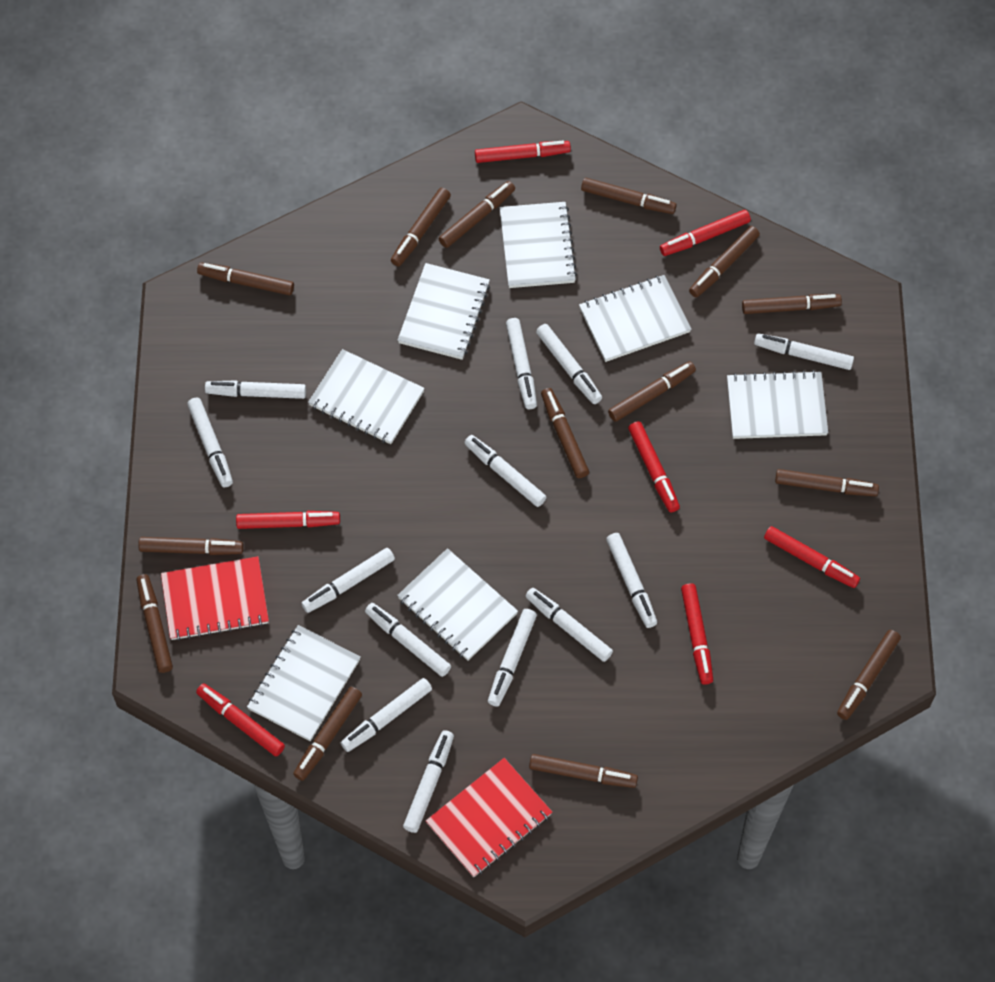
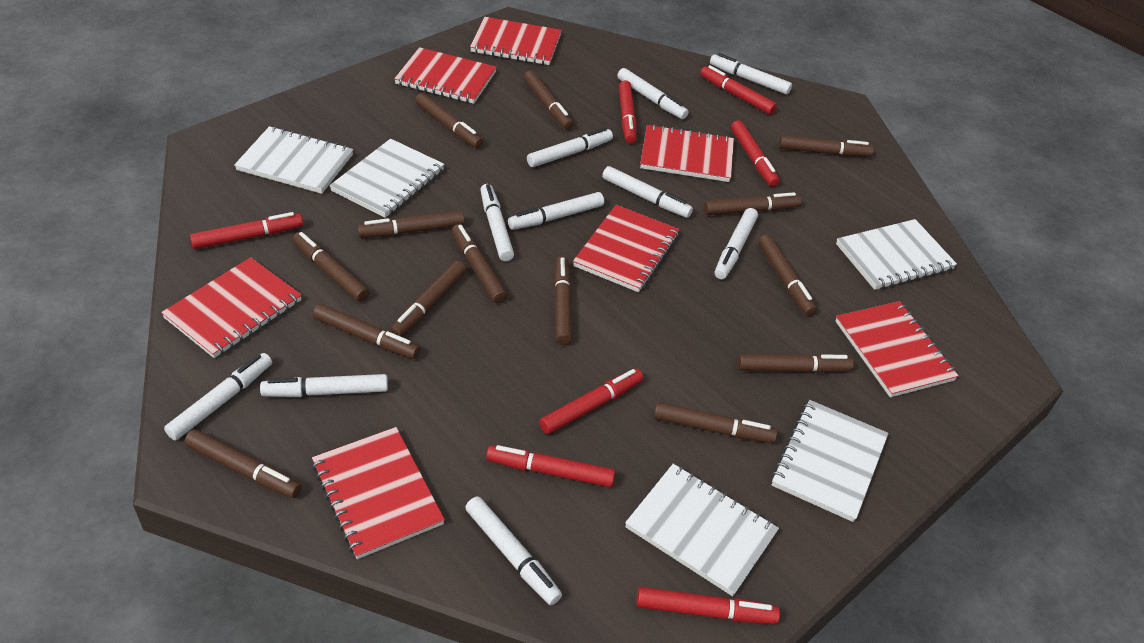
red notebook: 2 -> 7
white marker: 13 -> 10
white notebook: 7 -> 5

